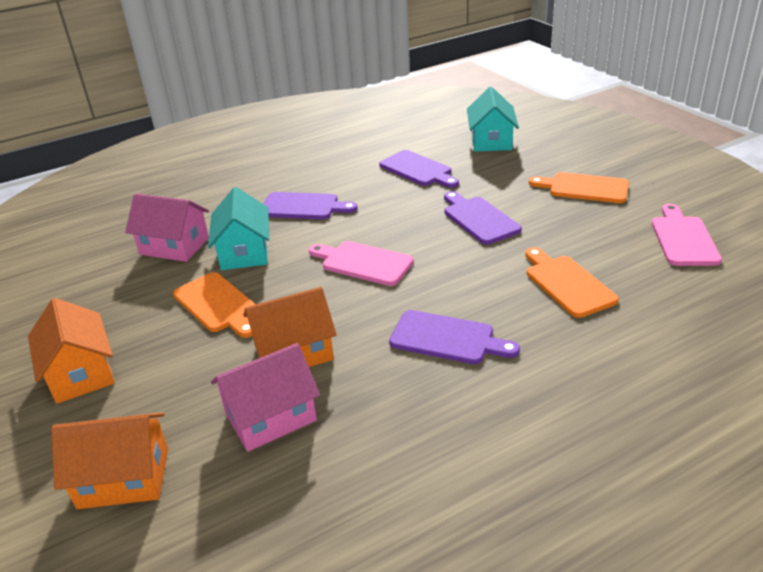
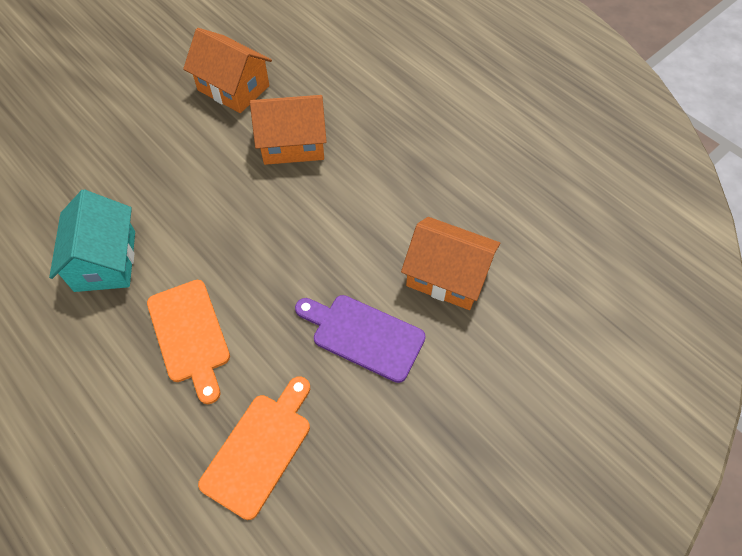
orange cutting board: 3 -> 2
pink cutting board: 2 -> 0
pink house: 2 -> 0
purple cutting board: 4 -> 1
turquoise house: 2 -> 1

